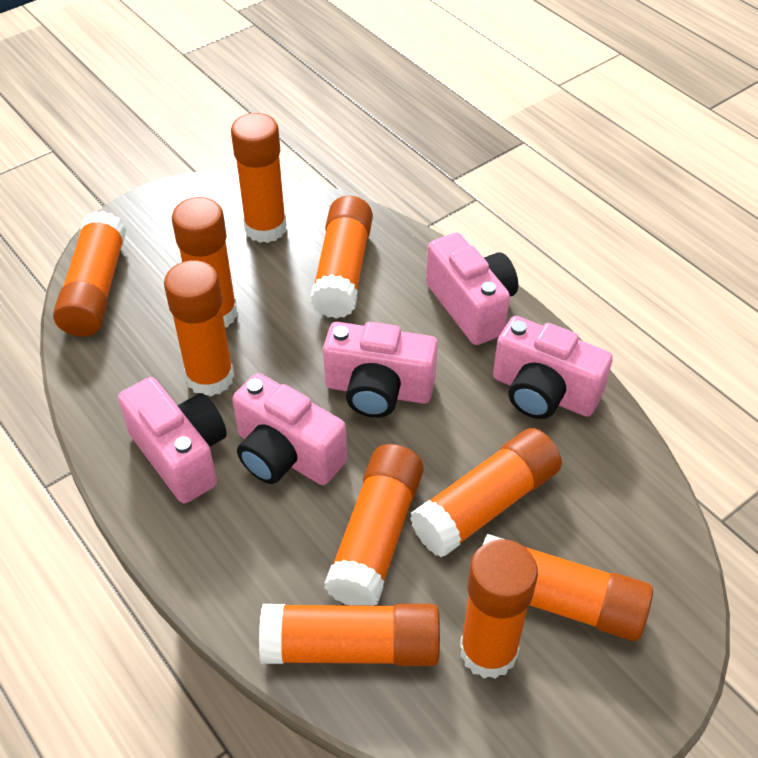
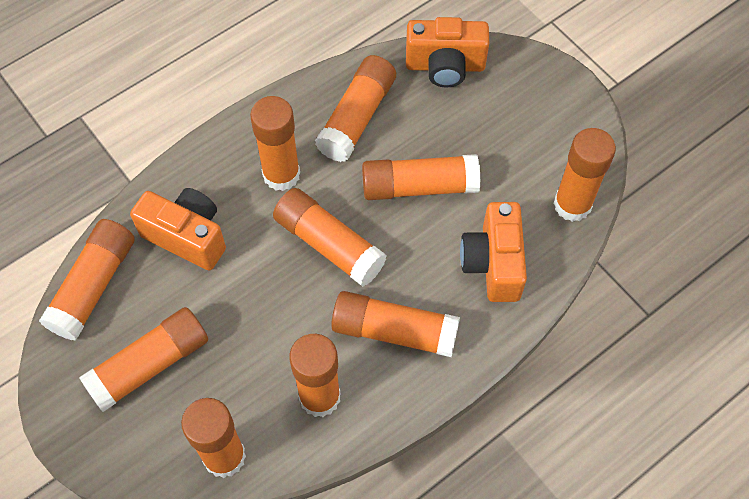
orange camera: 0 -> 3
pink camera: 5 -> 0

